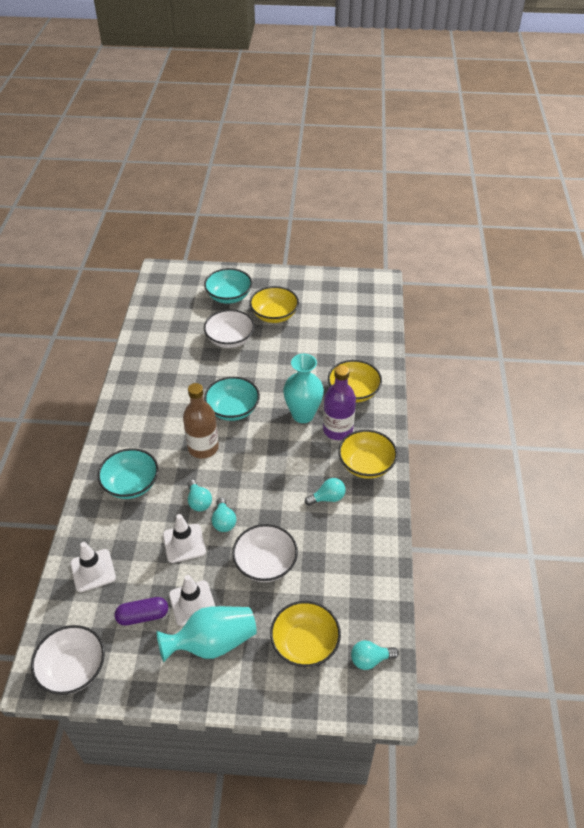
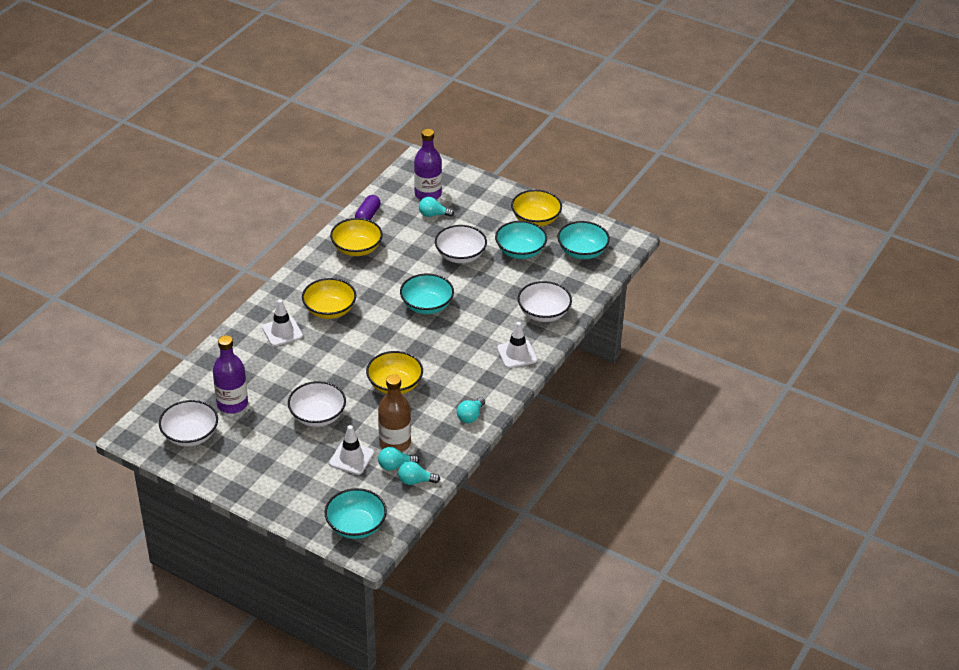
purple bottle: 1 -> 2
turquoise bowl: 3 -> 4
turquoise vase: 2 -> 0
white bowl: 3 -> 4

